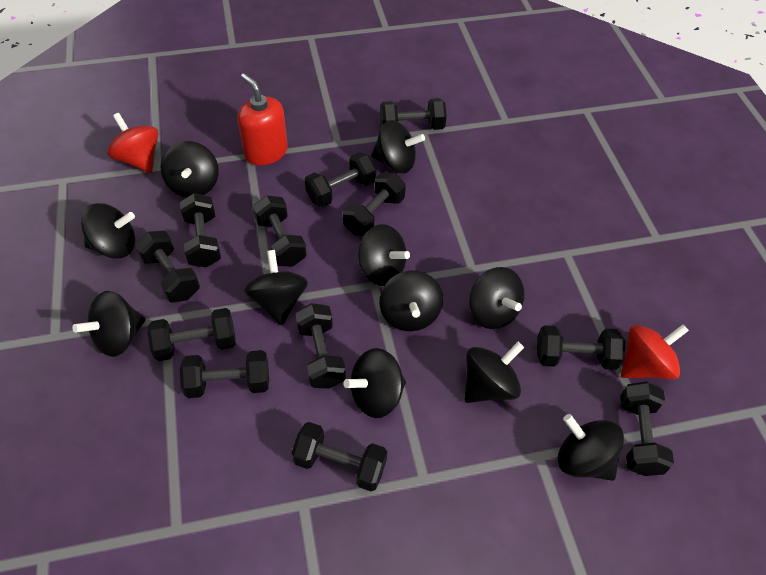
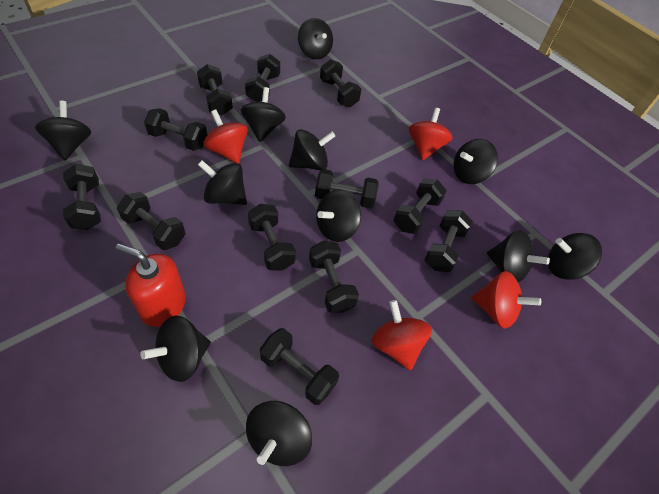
red spinning top: 2 -> 4

